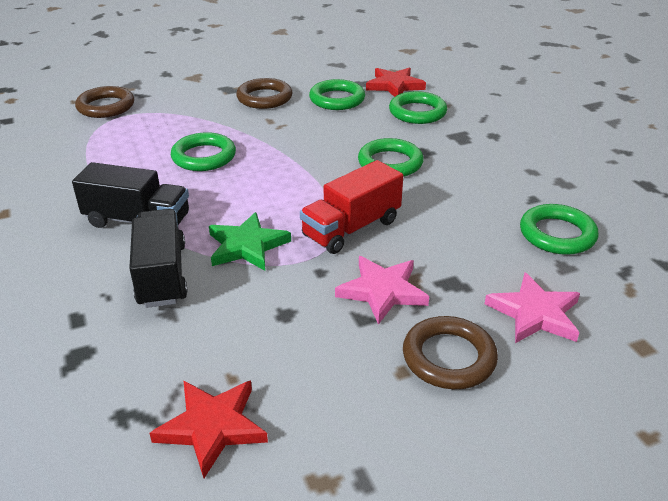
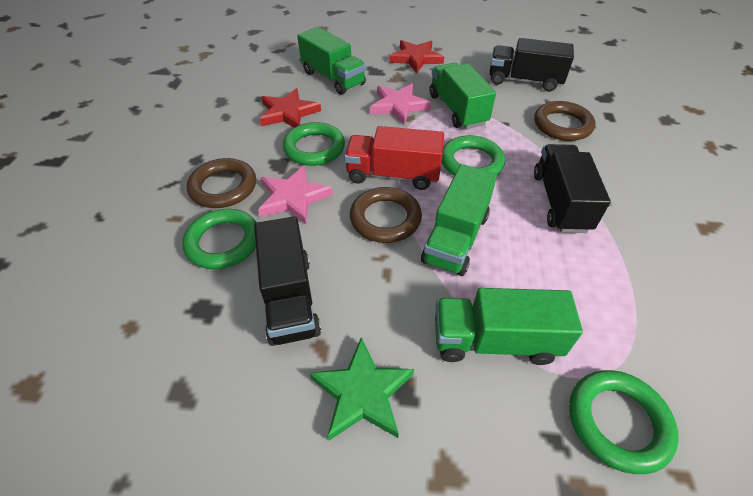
black truck: 2 -> 3
green ring: 5 -> 4
green truck: 0 -> 4

